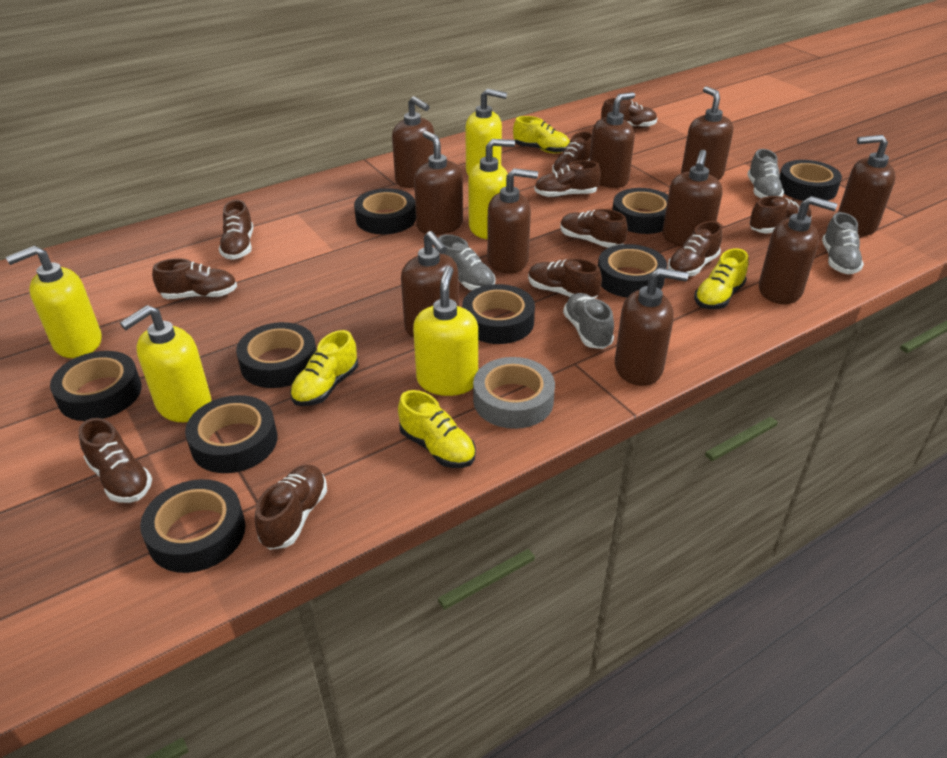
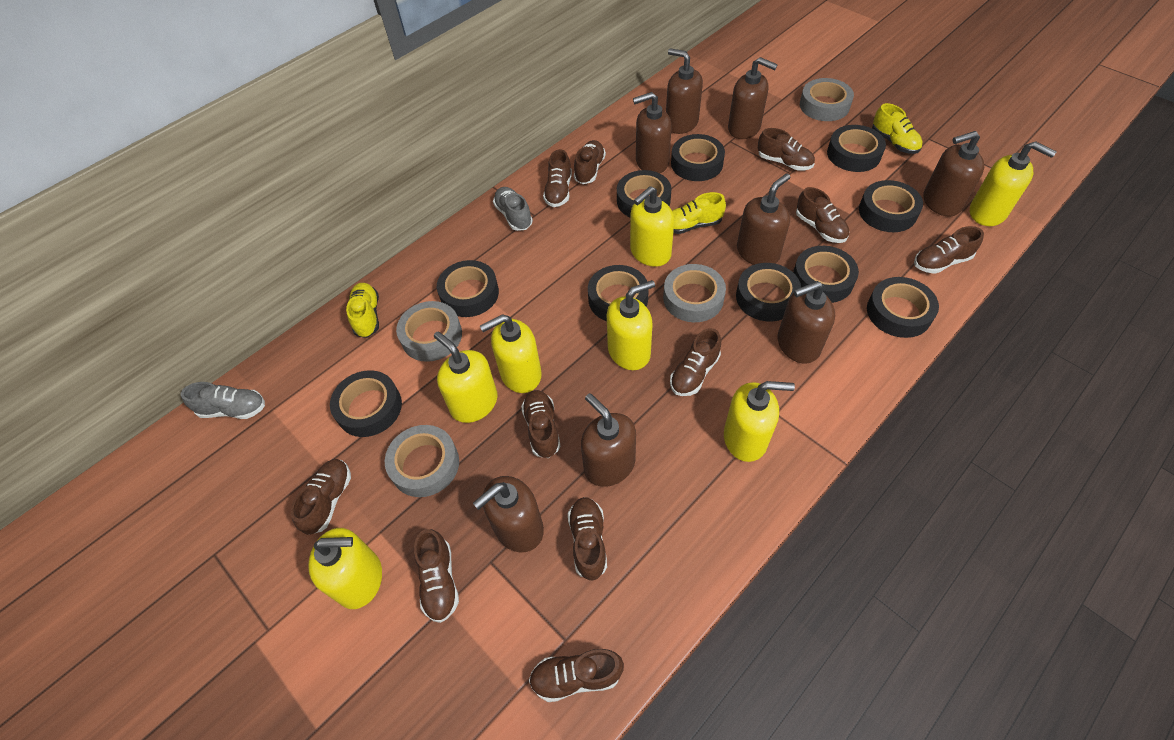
black tape: 9 -> 10
brown soap dispenser: 10 -> 8
grey shoe: 4 -> 2
grey tape: 1 -> 4
yellow shoe: 4 -> 3
yellow soap dispenser: 5 -> 7

